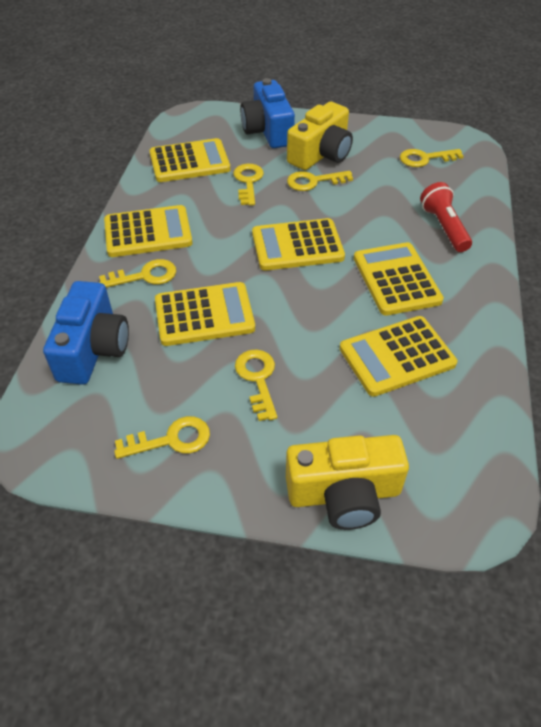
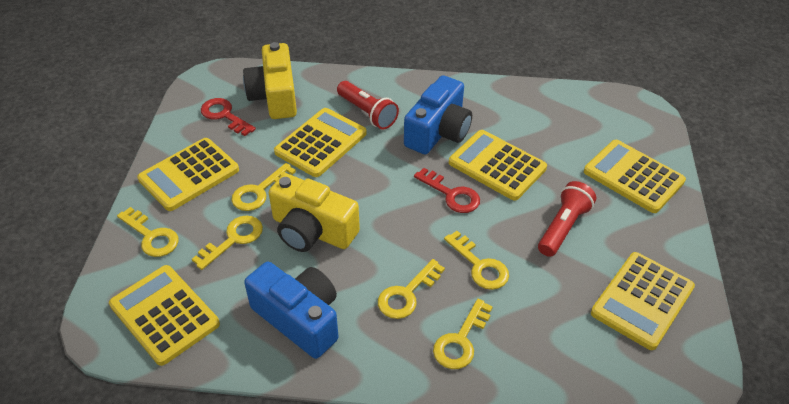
red flashlight: 1 -> 2
red key: 0 -> 2

